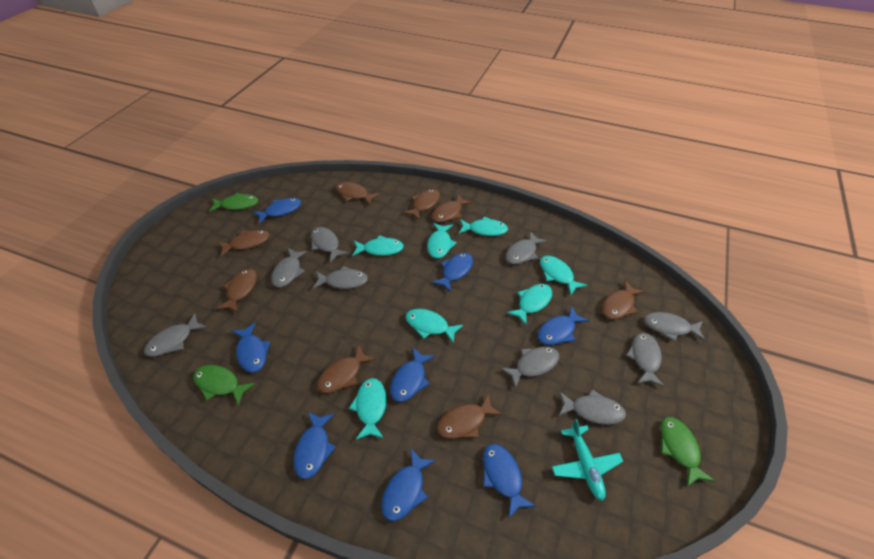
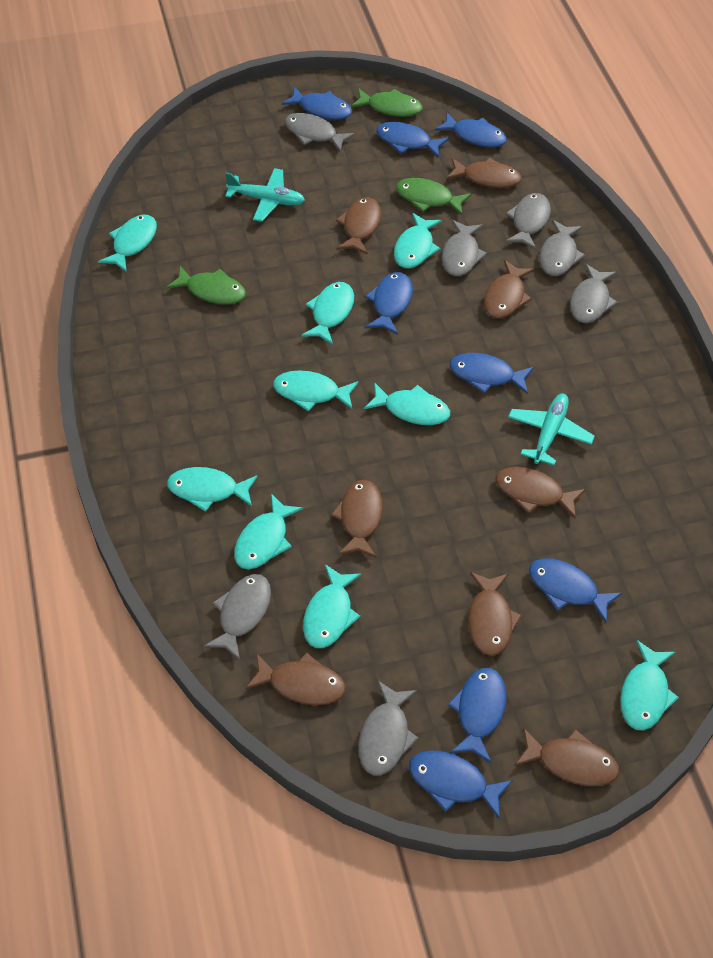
grey fish: 9 -> 7
turquoise fish: 7 -> 9
turquoise plane: 1 -> 2

